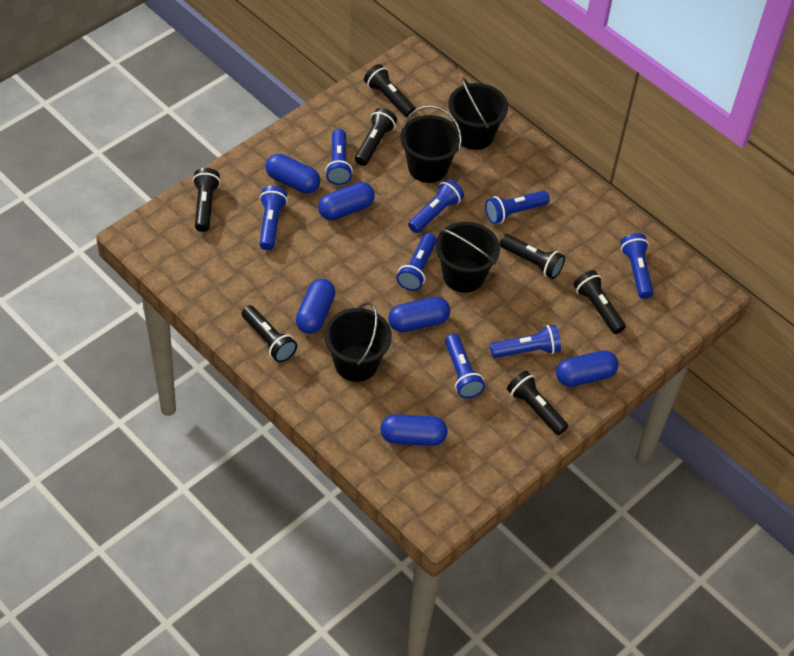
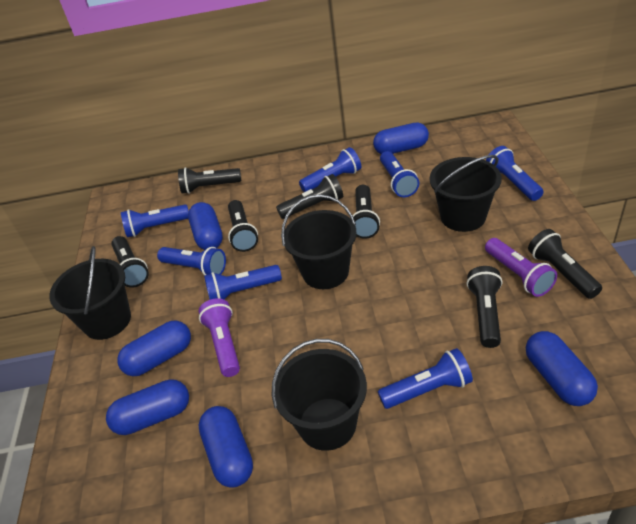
blue flashlight: 8 -> 7
purple flashlight: 0 -> 2

